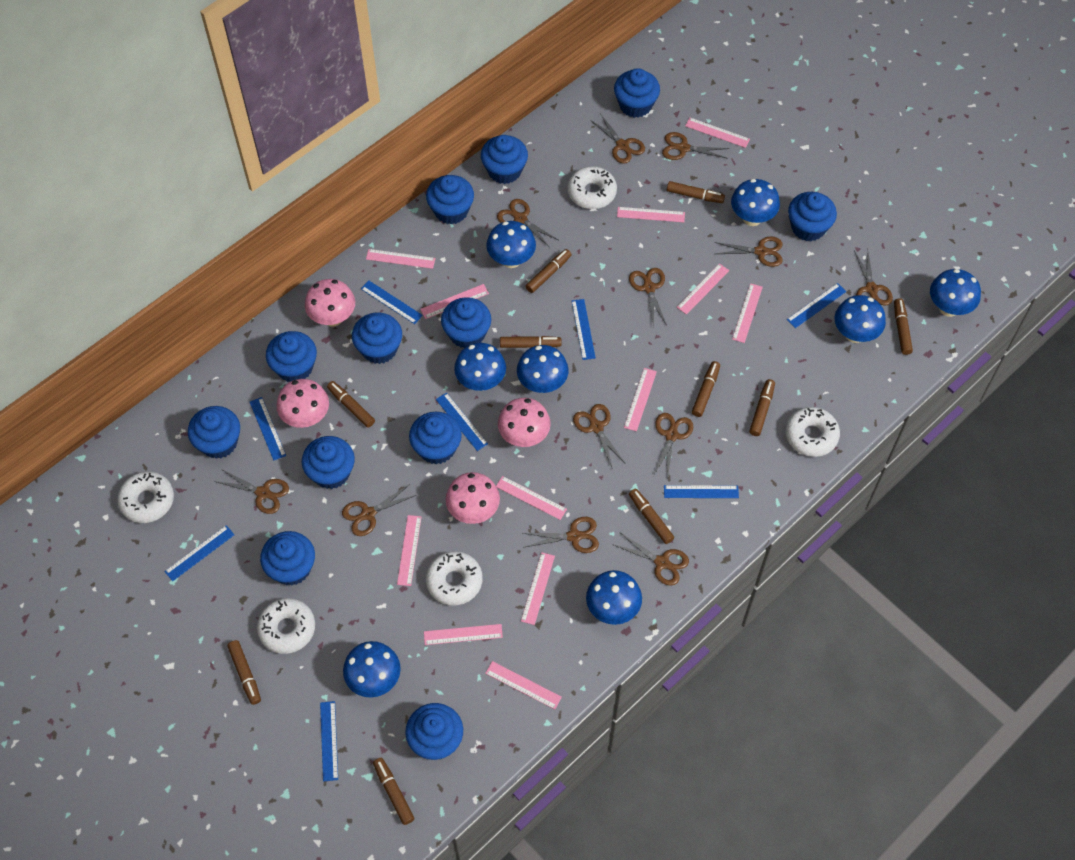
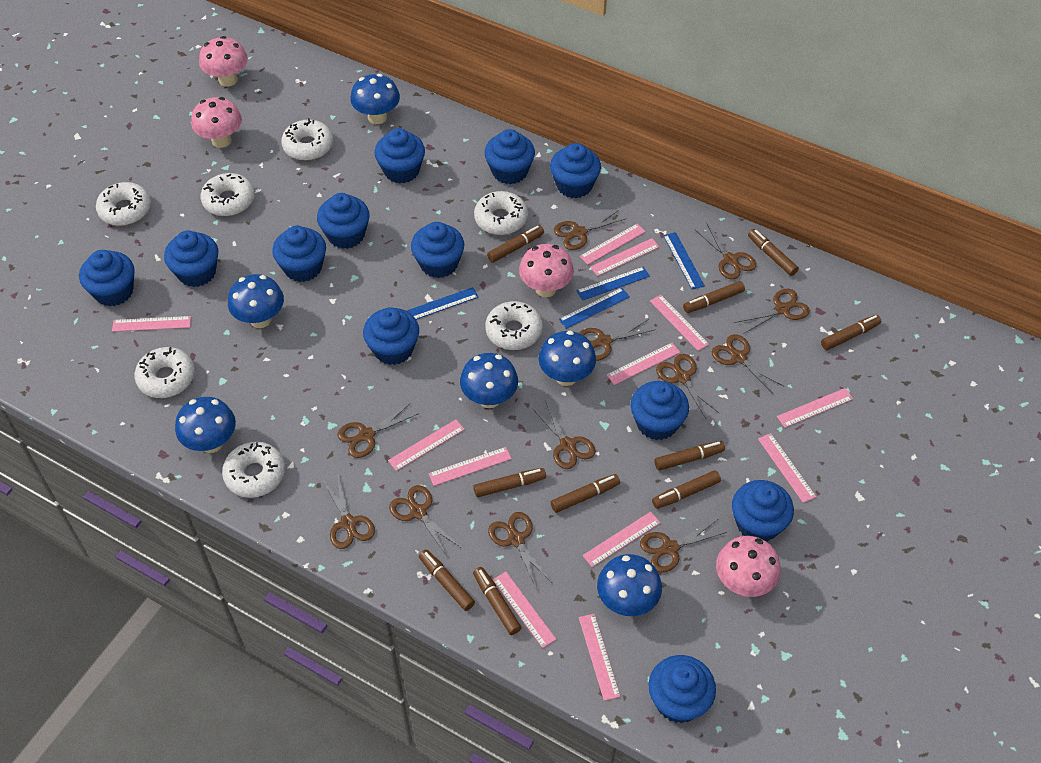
blue mushroom: 8 -> 6
blue ruler: 8 -> 4
white donut: 5 -> 7

